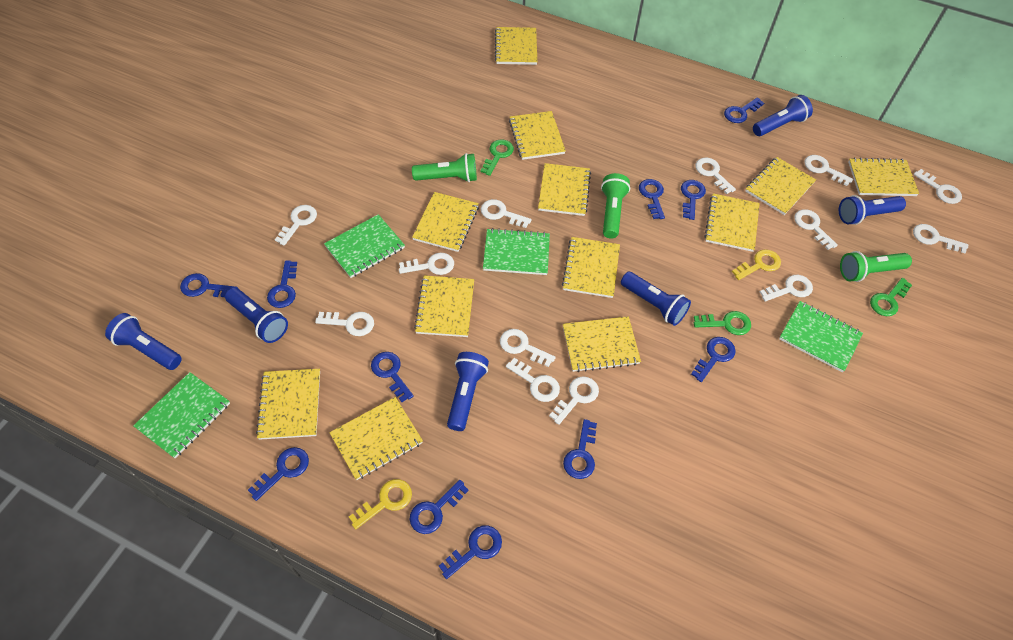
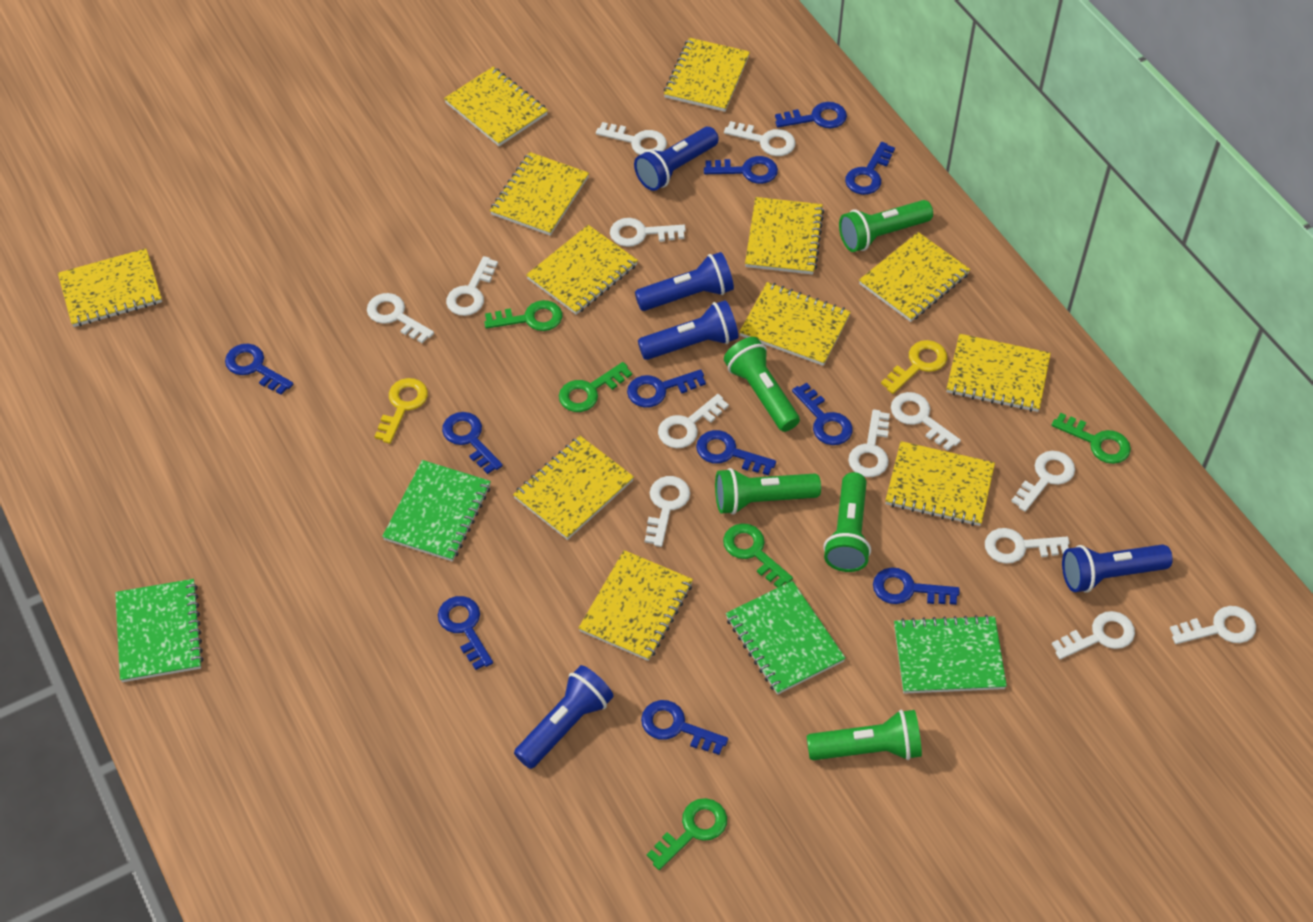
blue flashlight: 6 -> 5
green flashlight: 3 -> 5
green key: 3 -> 5

